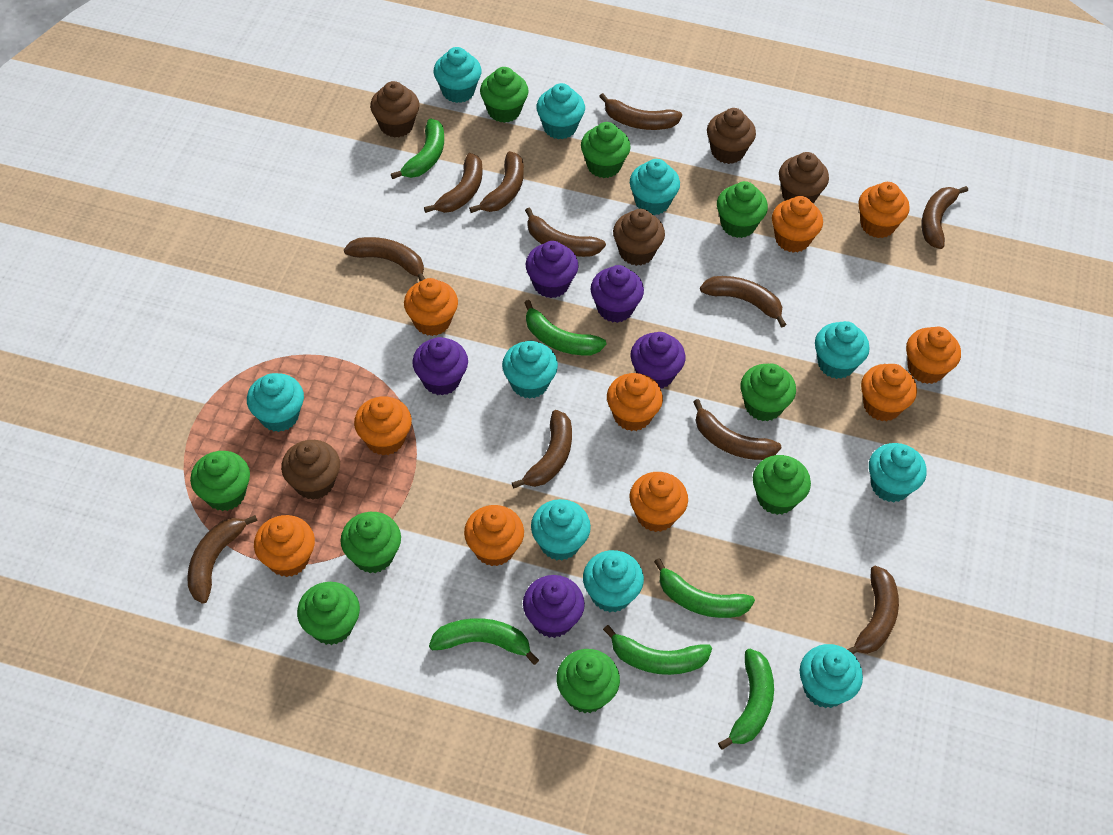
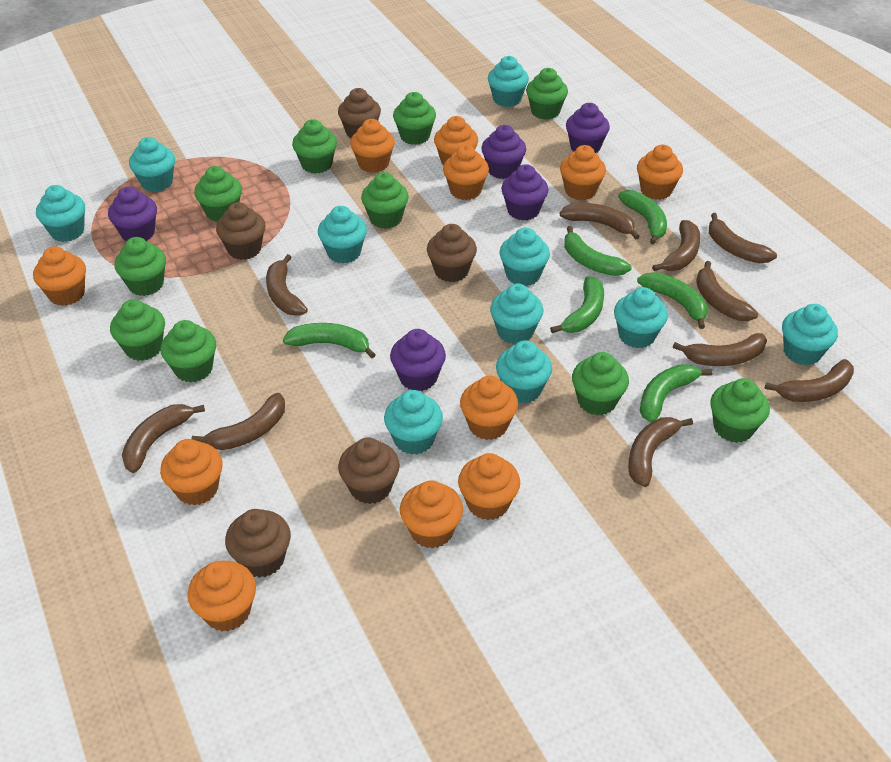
brown banana: 11 -> 10
green cupcake: 9 -> 10
orange cupcake: 10 -> 11

